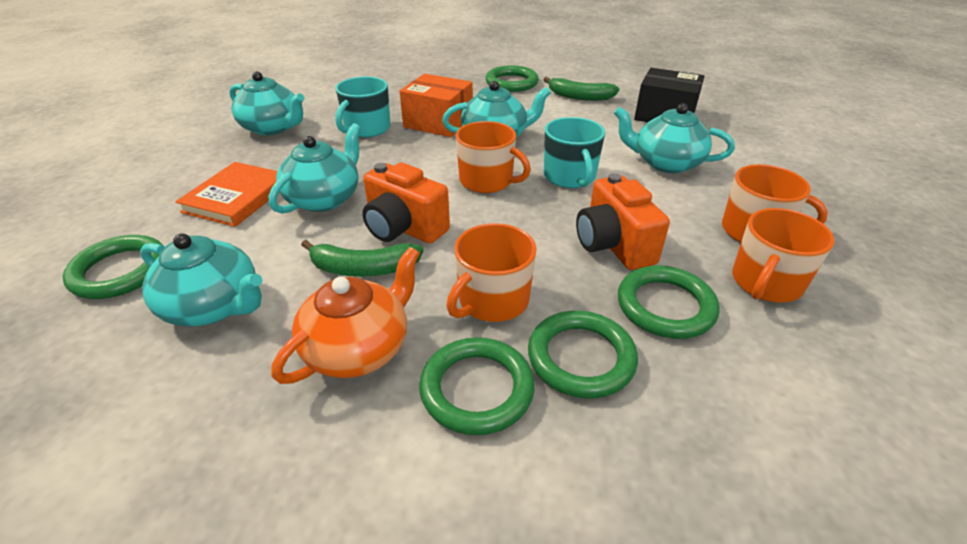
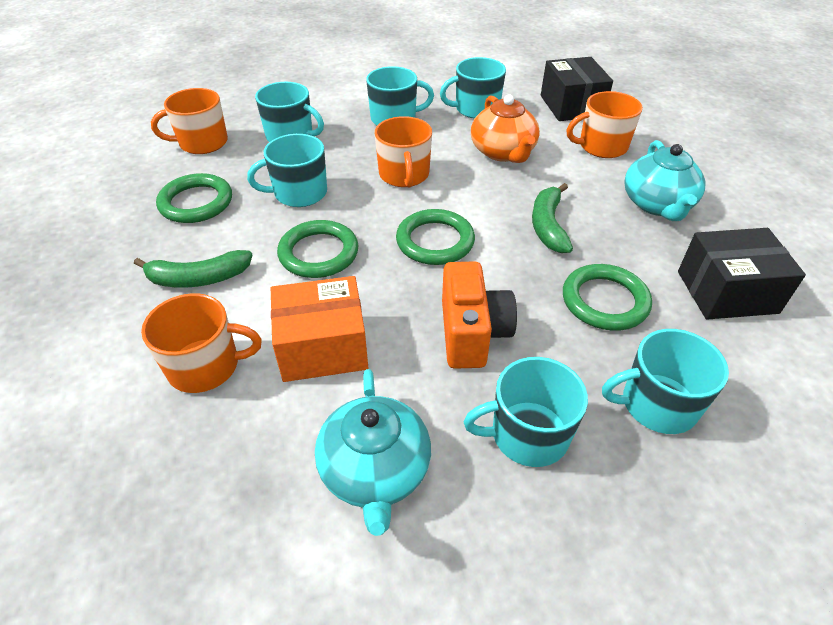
black box: 1 -> 2
green ring: 5 -> 4
orange book: 1 -> 0
orange camera: 2 -> 1
turquoise mug: 2 -> 6
turquoise teapot: 5 -> 2

